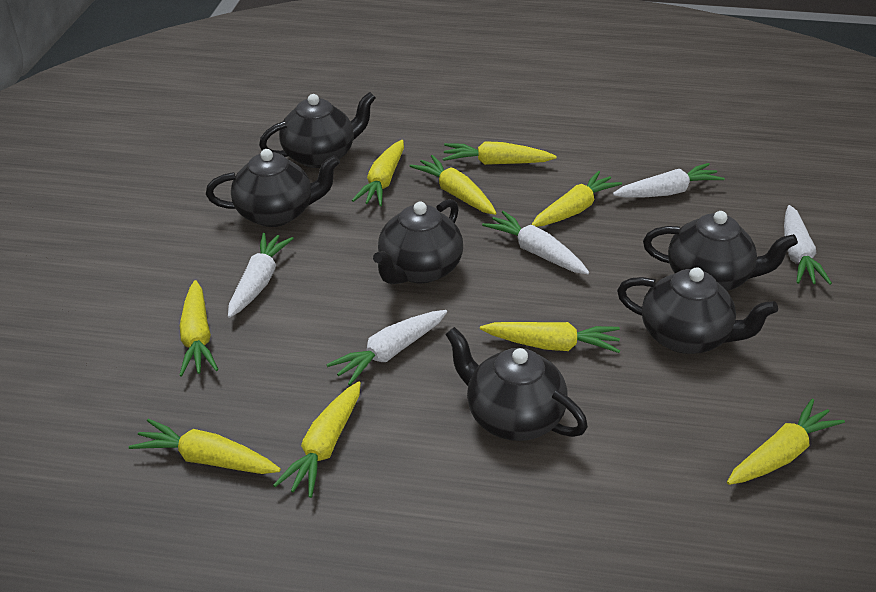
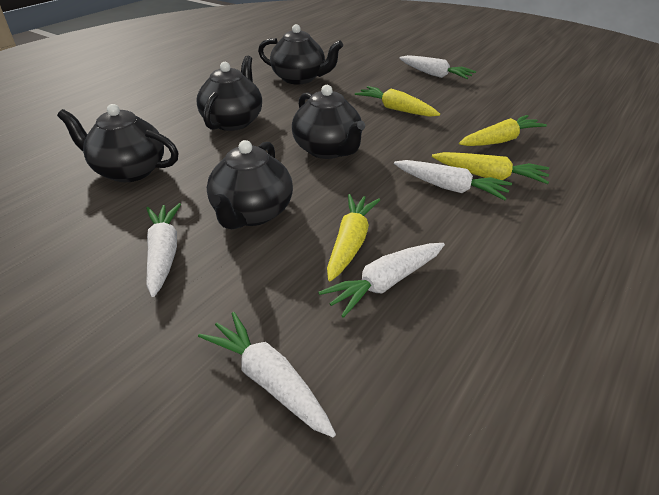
black teapot: 6 -> 5
yellow carrot: 9 -> 4

